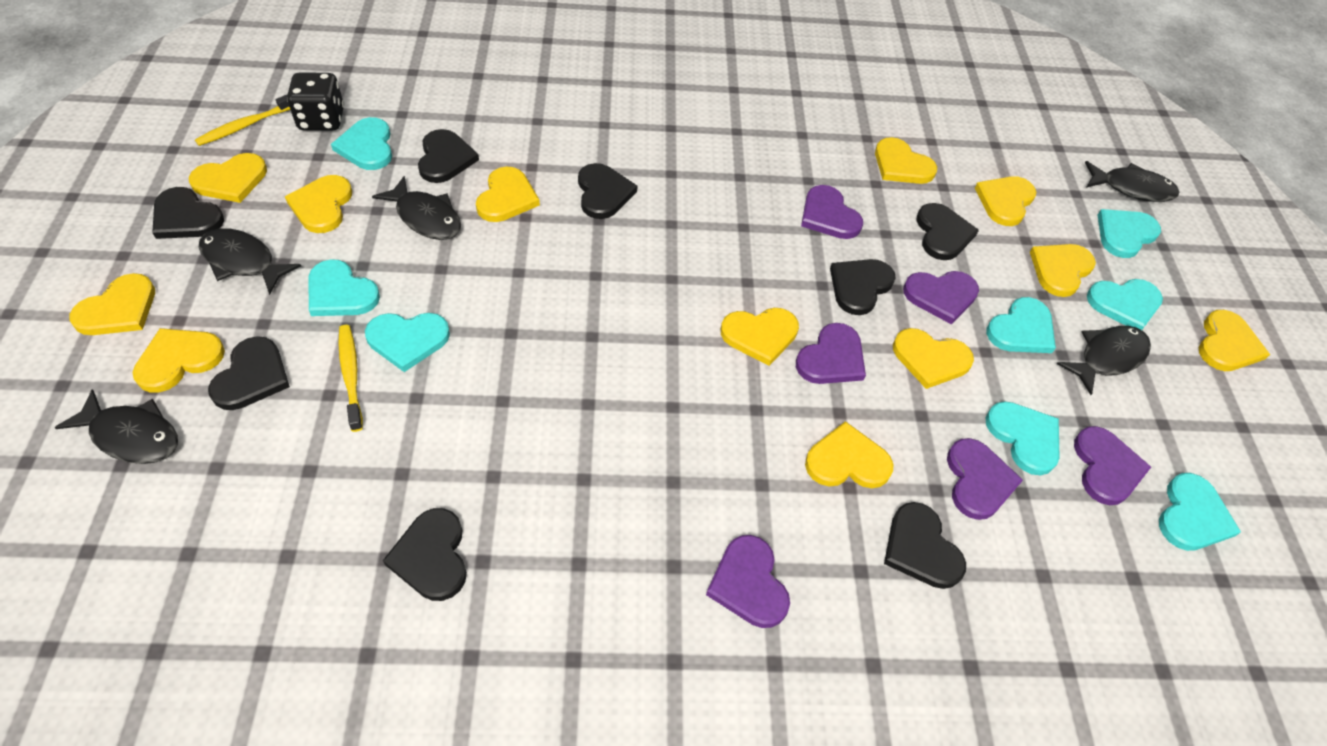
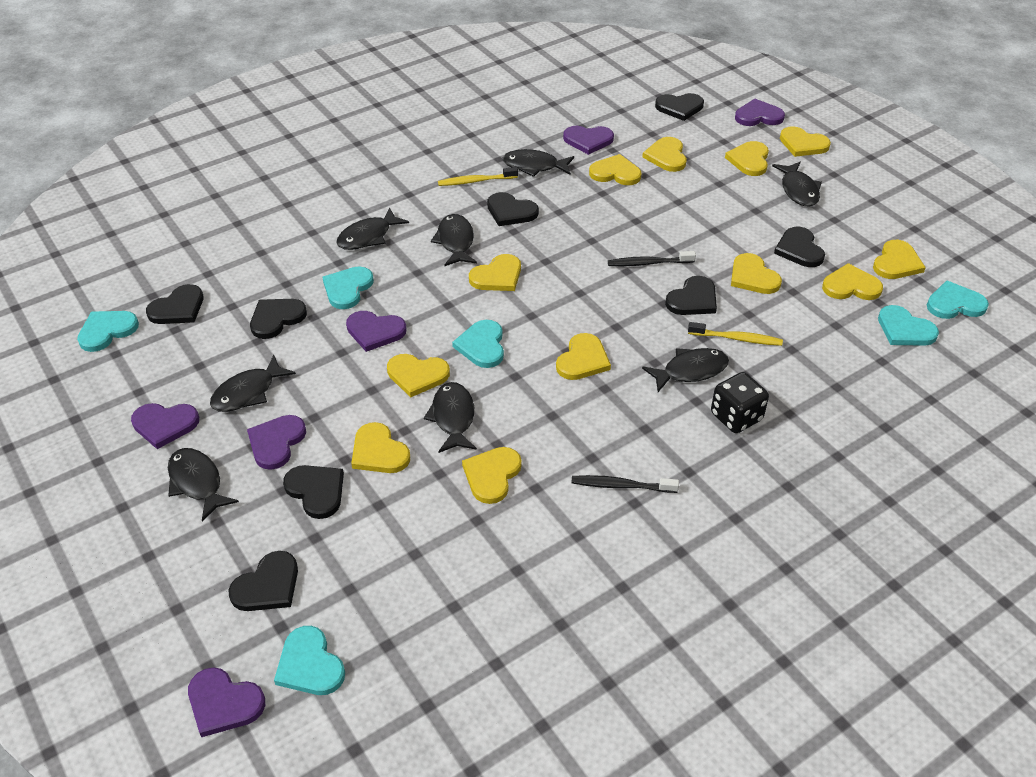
black fish: 5 -> 8
black toothbrush: 0 -> 2
turquoise heart: 8 -> 6

